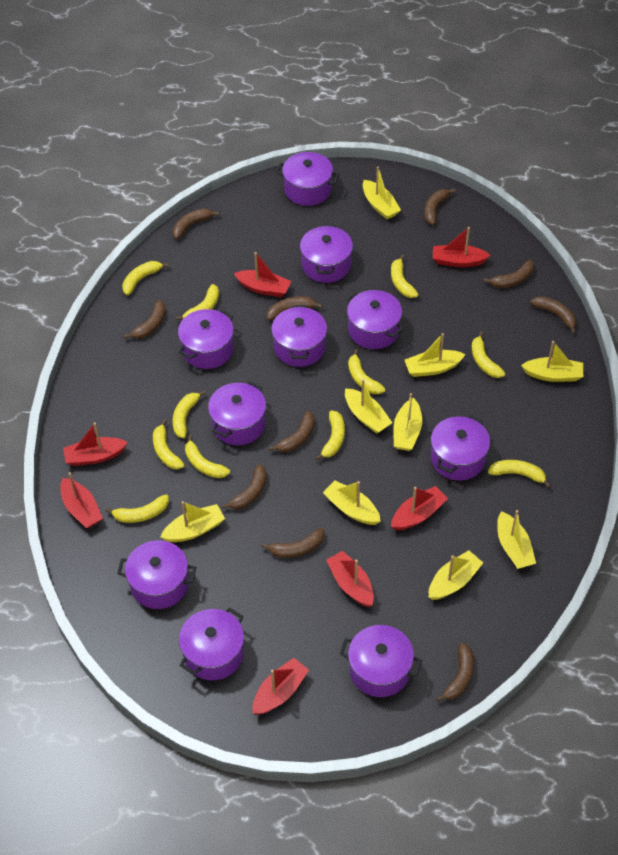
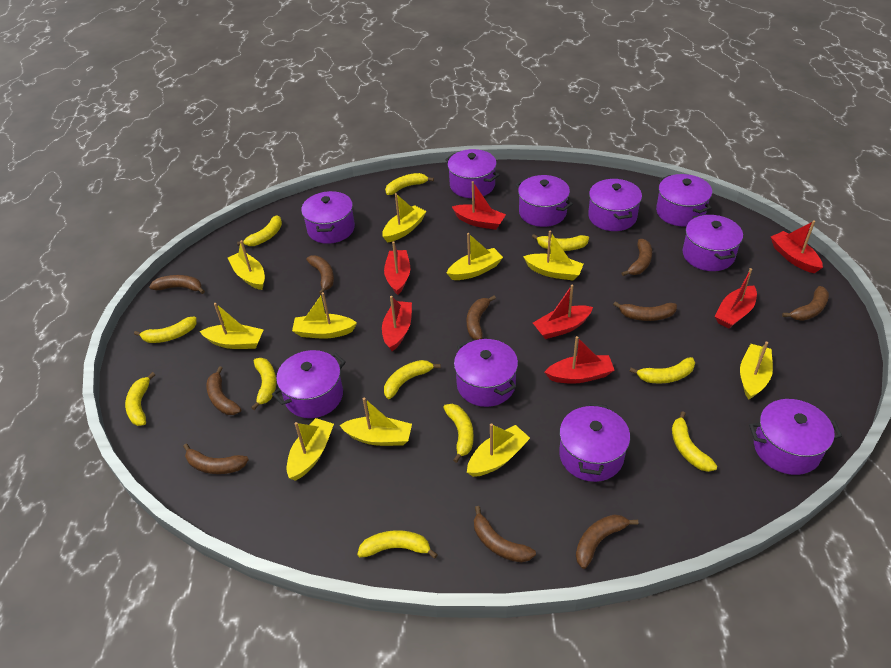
yellow boat: 9 -> 10

